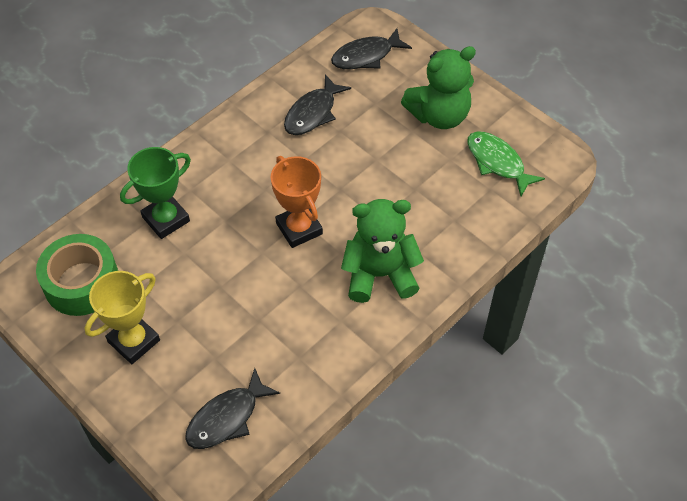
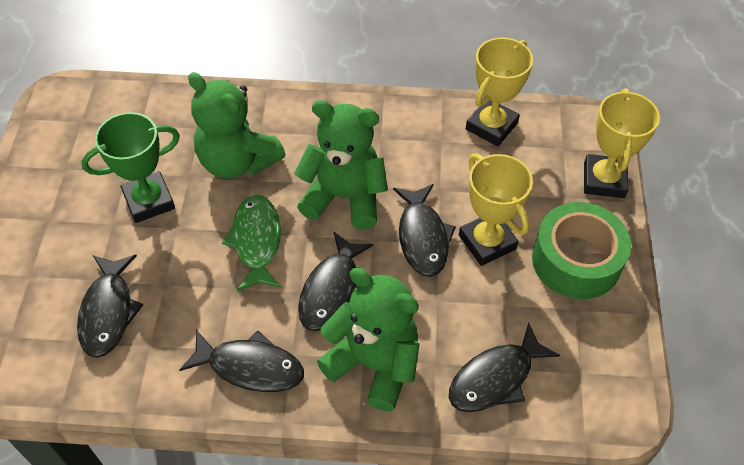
black fish: 3 -> 5
green teddy bear: 2 -> 3
orange trophy: 1 -> 0
yellow trophy: 1 -> 3

